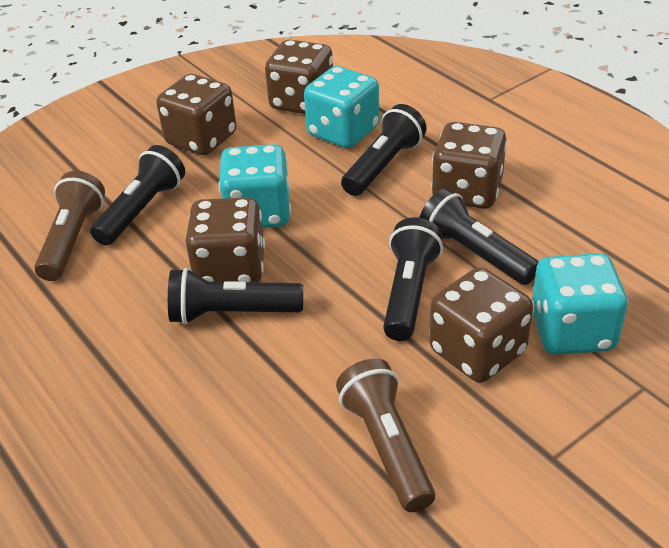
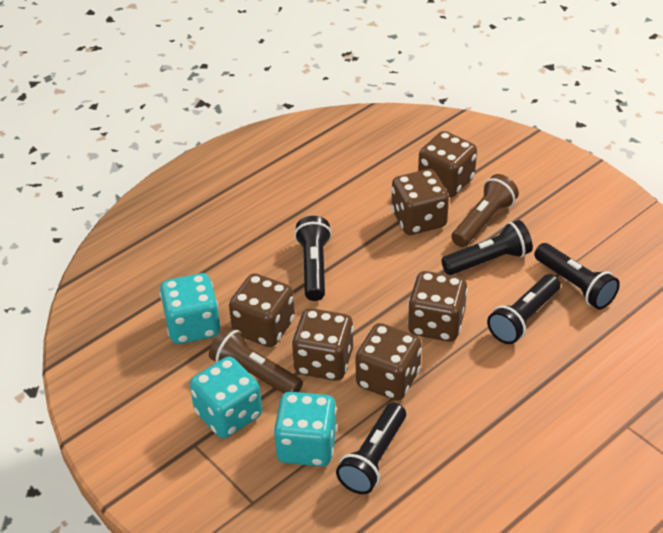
brown dice: 5 -> 6

